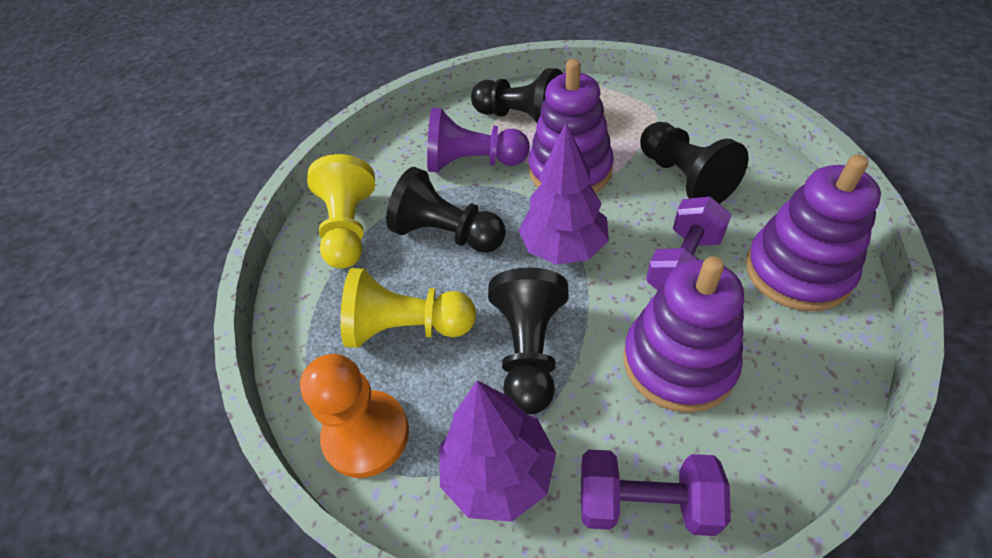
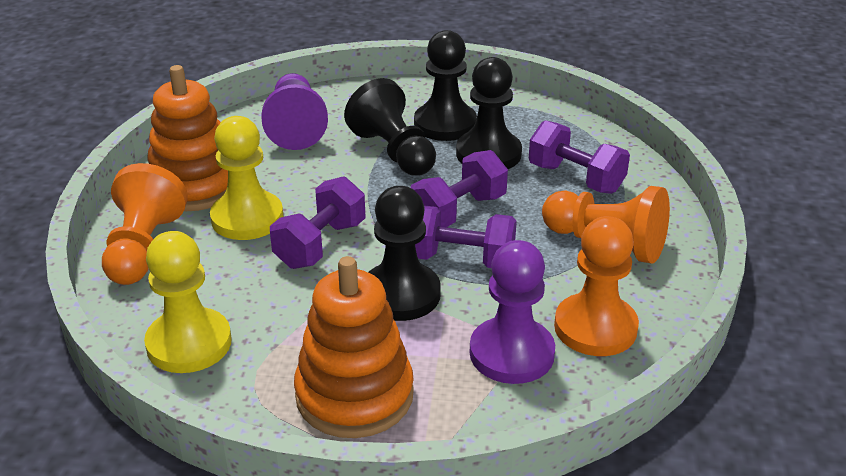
orange pawn: 1 -> 3
orange stacking toy: 0 -> 2
purple dumbbell: 2 -> 4
purple pawn: 1 -> 2
purple stacking toy: 3 -> 0
purple tree: 2 -> 0

